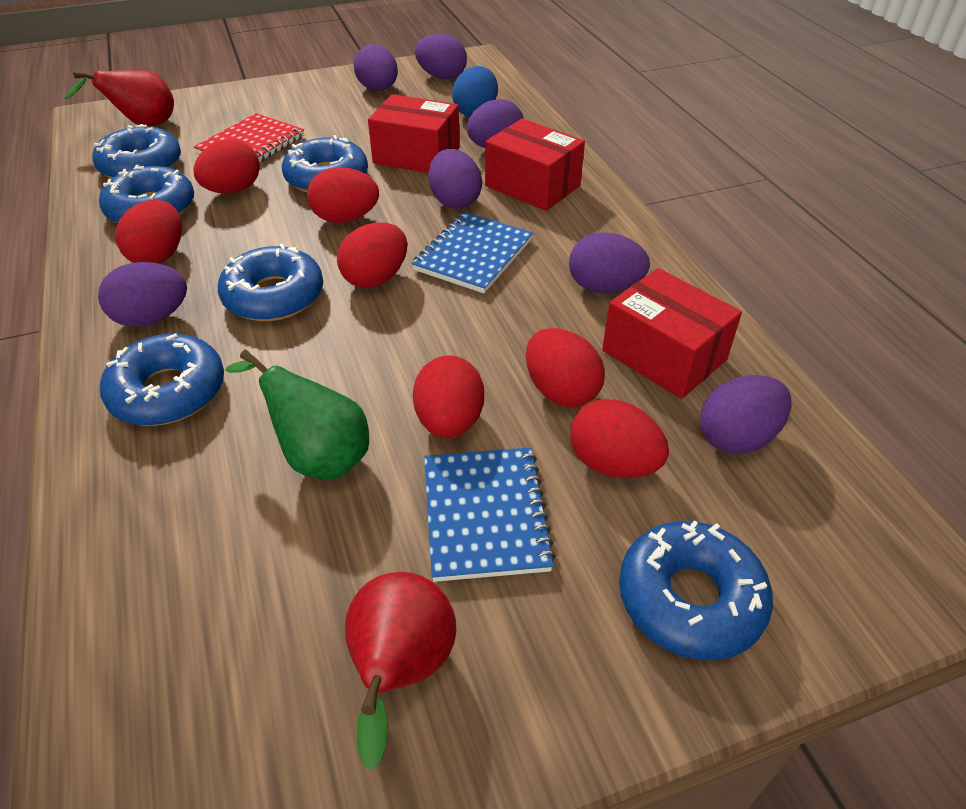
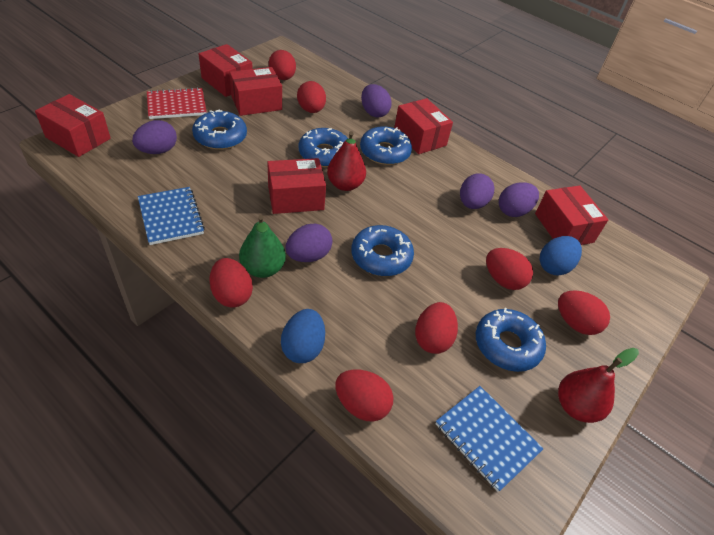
blue donut: 6 -> 5
blue egg: 1 -> 2
purple egg: 7 -> 5
red box: 3 -> 6

